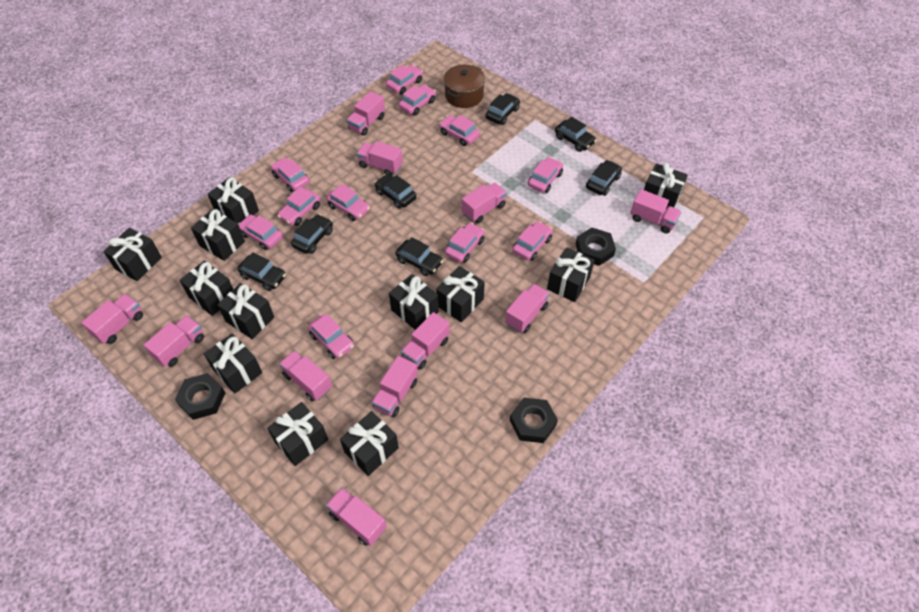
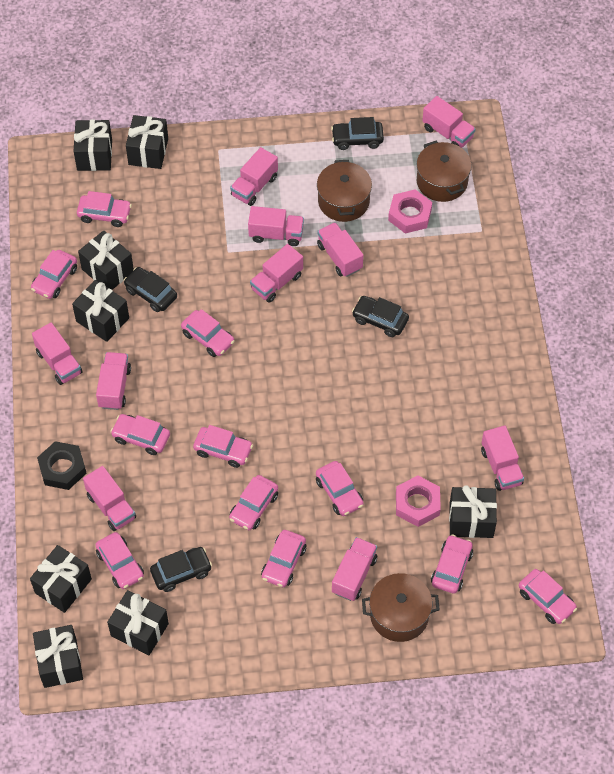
black car: 7 -> 4
black gift: 12 -> 8
black nut: 3 -> 1
brown pot: 1 -> 3
pink nut: 0 -> 2
pink truck: 11 -> 10

